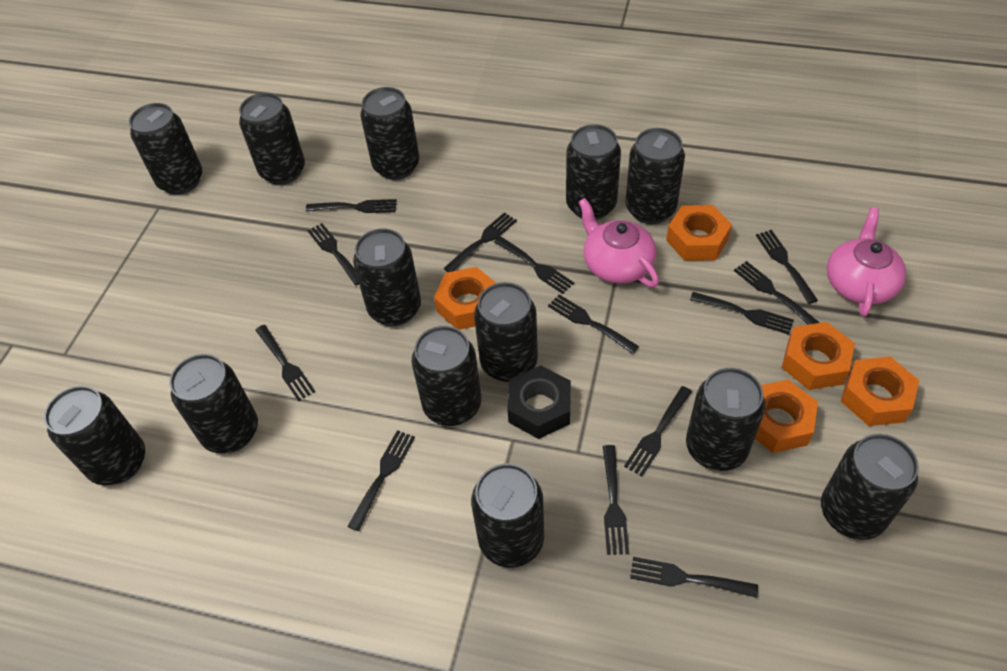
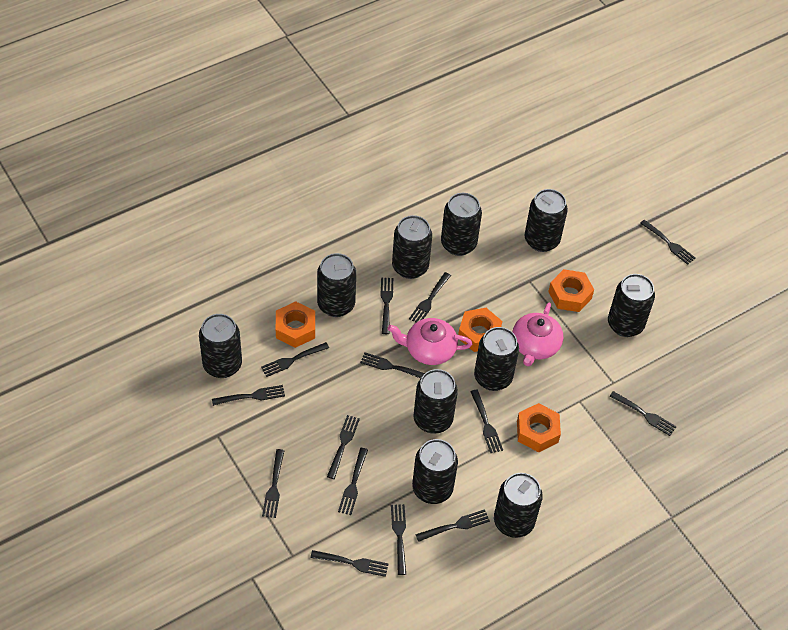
black can: 13 -> 10
black fork: 13 -> 14
black nut: 1 -> 0
orange nut: 5 -> 4

